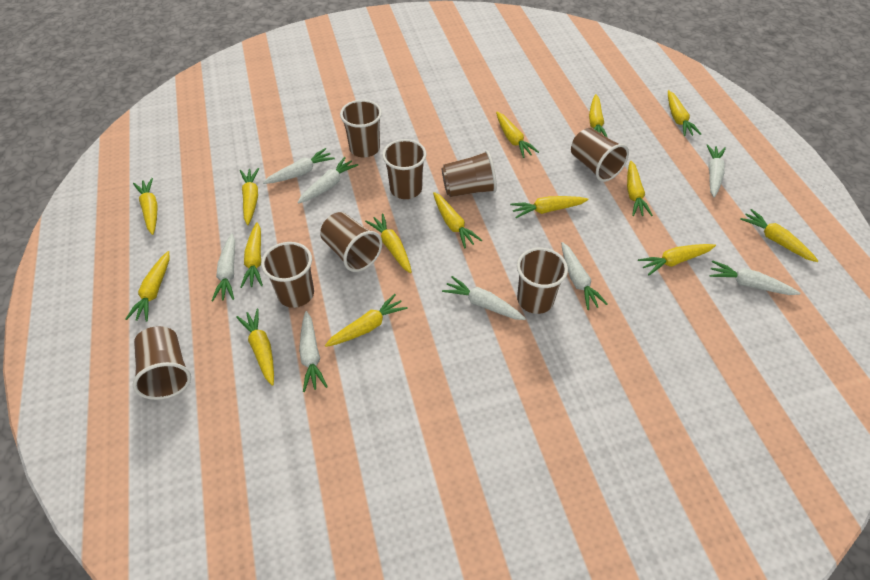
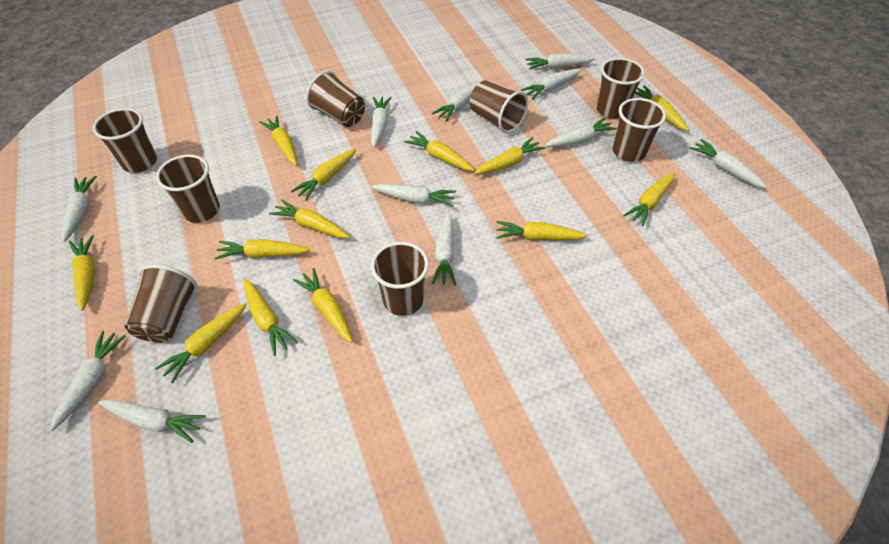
white carrot: 8 -> 11
yellow carrot: 15 -> 13

